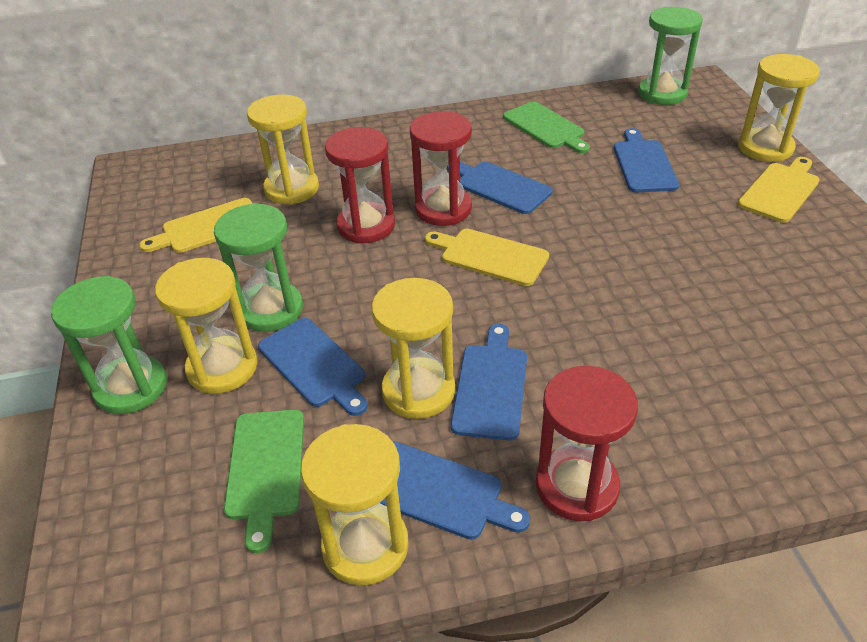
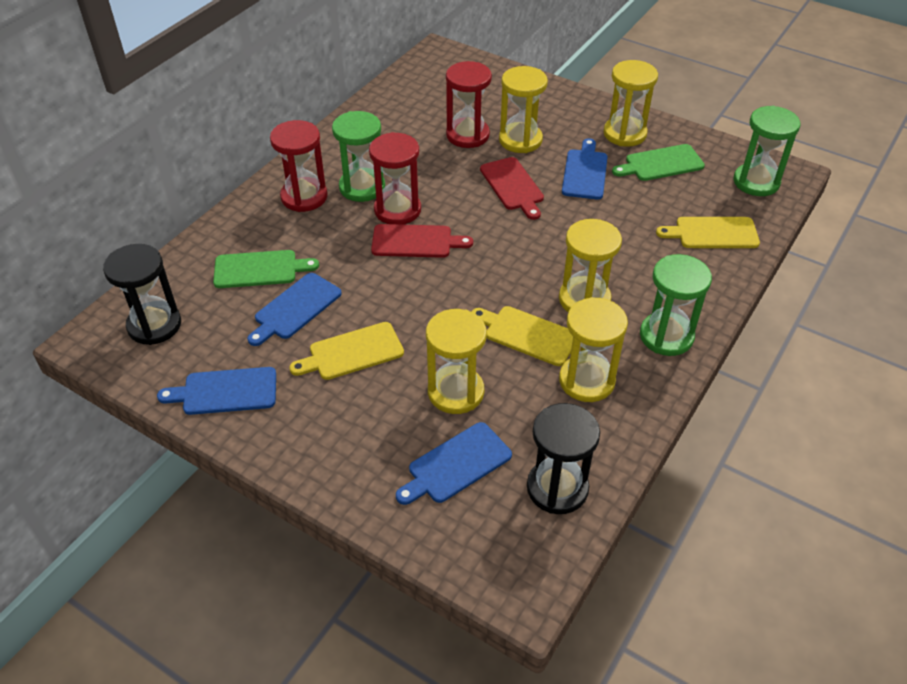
black hourglass: 0 -> 2
blue cutting board: 5 -> 4
red cutting board: 0 -> 2

